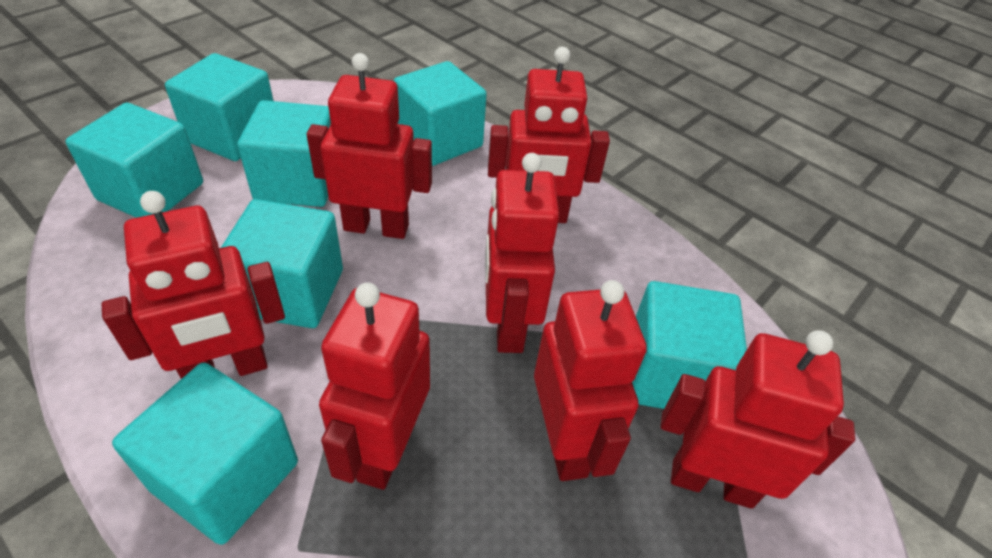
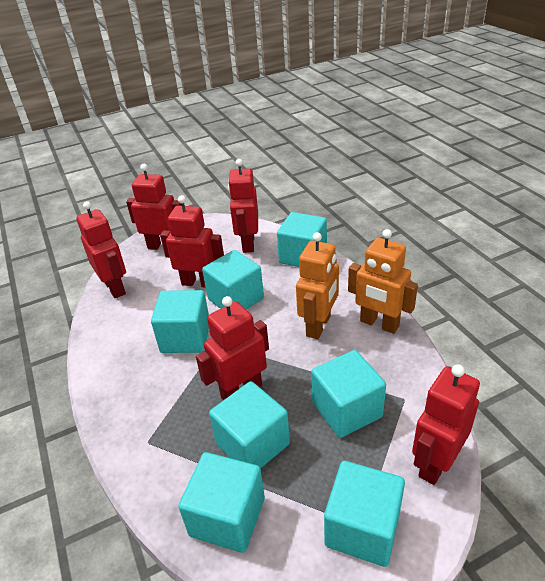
orange robot: 0 -> 2
red robot: 7 -> 6

